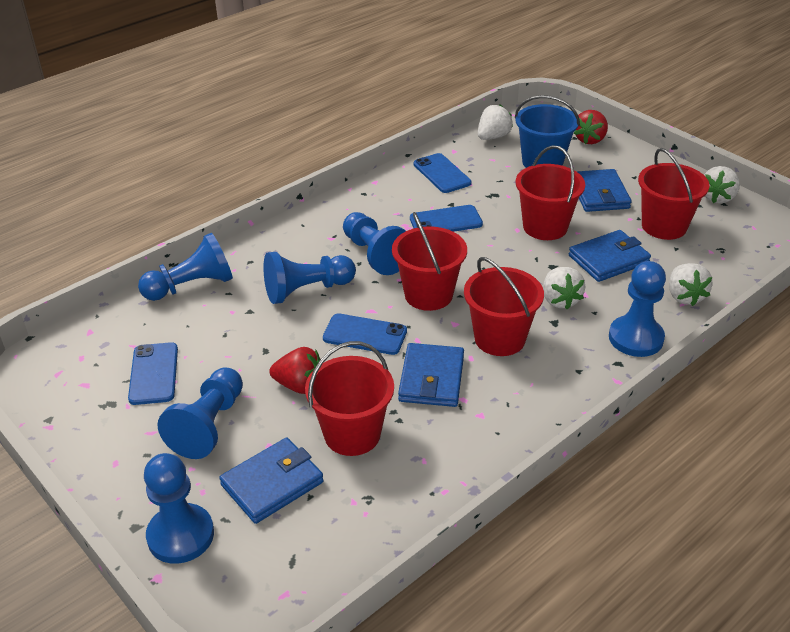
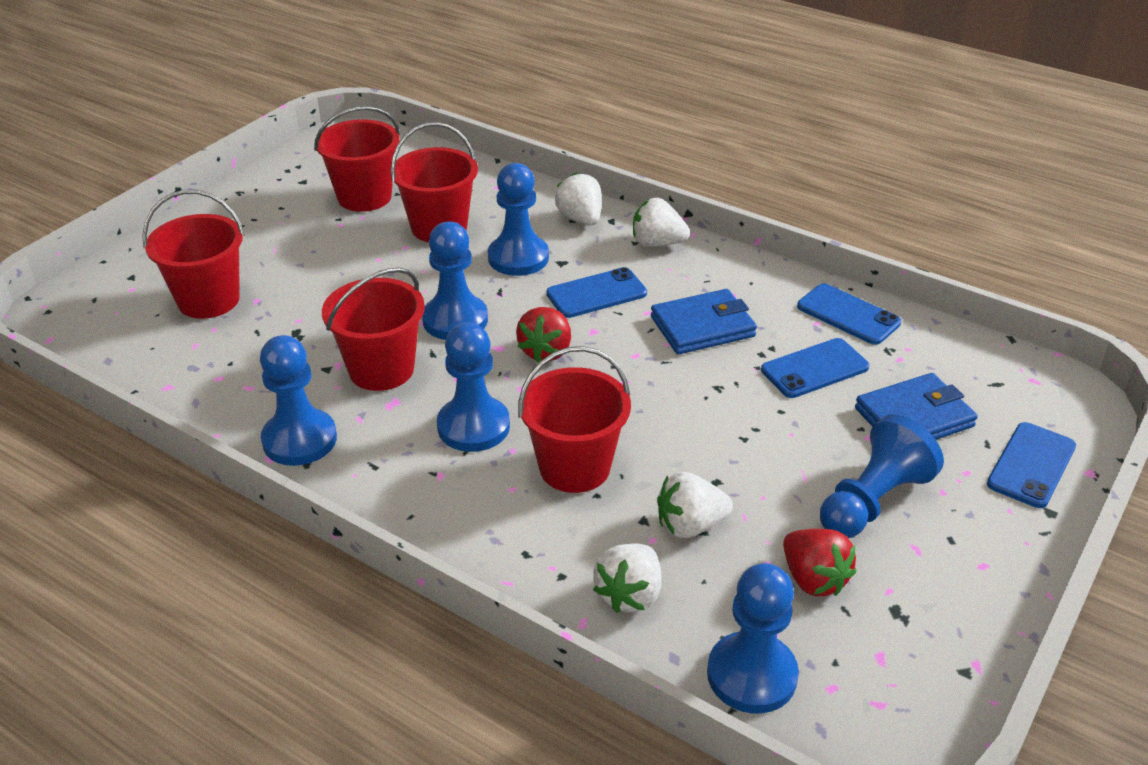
blue bucket: 1 -> 0
blue wallet: 4 -> 2

